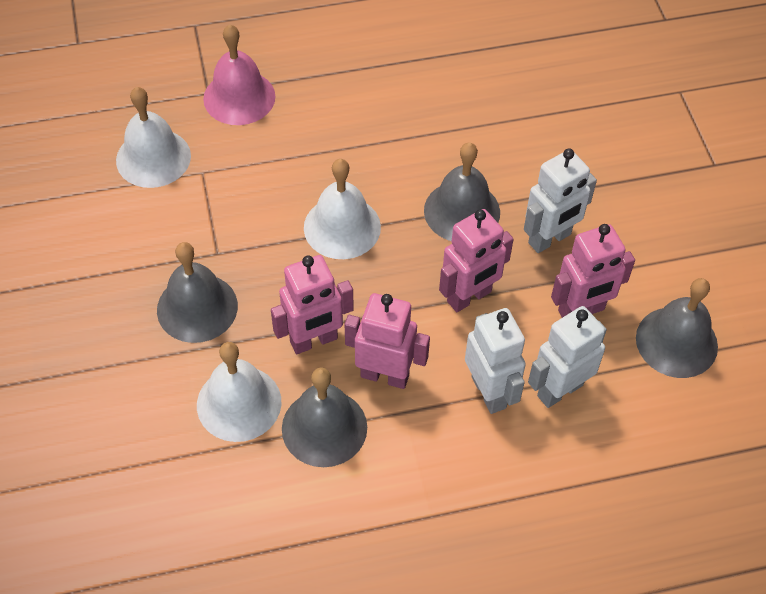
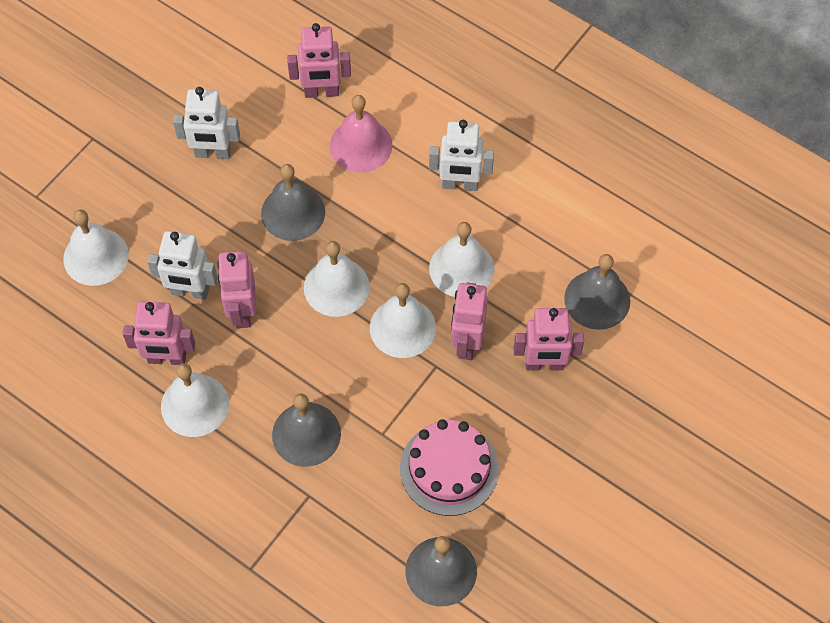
pink cake: 0 -> 1
pink robot: 4 -> 5
white bell: 3 -> 5

